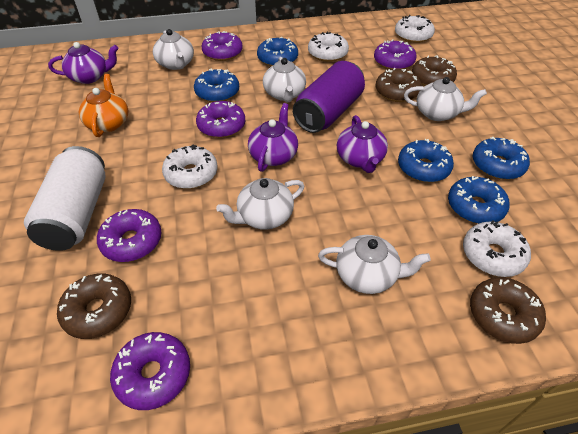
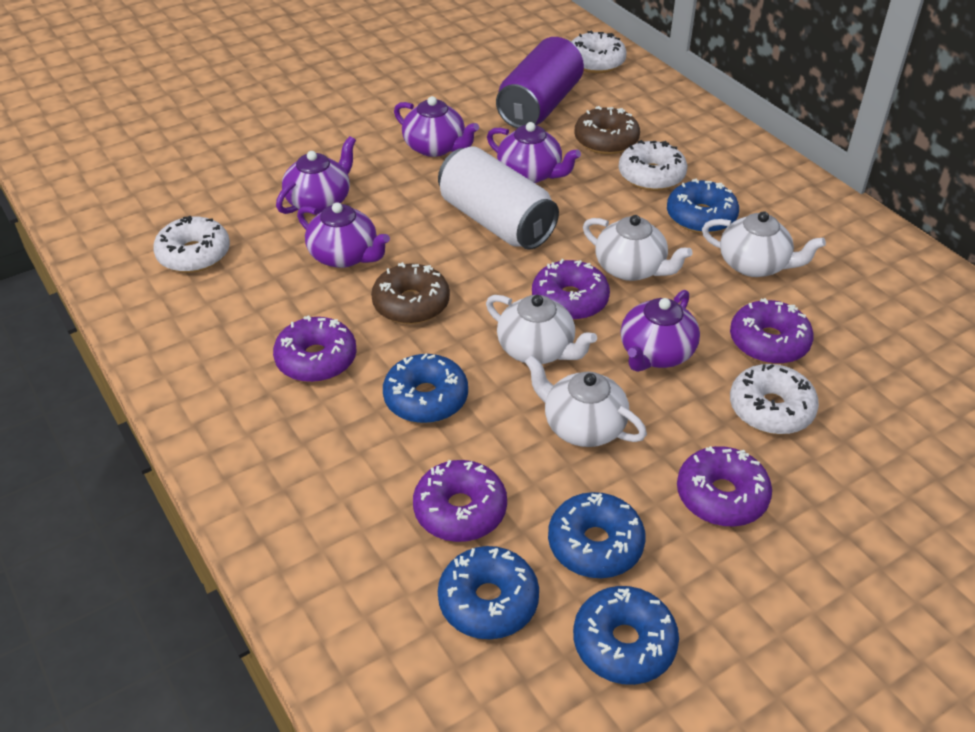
brown donut: 4 -> 2
orange teapot: 1 -> 0
purple teapot: 3 -> 5
white teapot: 5 -> 4

